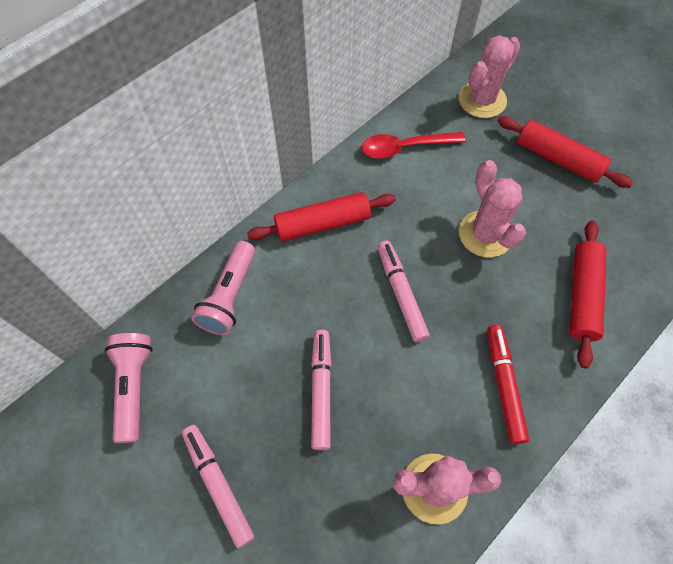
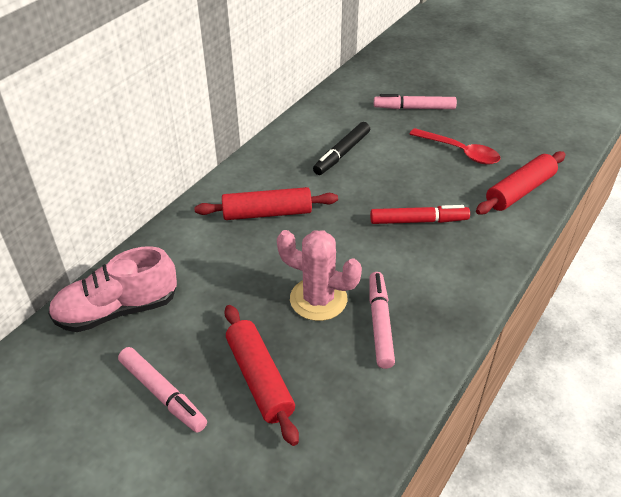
black marker: 0 -> 1
pink cactus: 3 -> 1
pink flashlight: 2 -> 0
pink shoe: 0 -> 1

